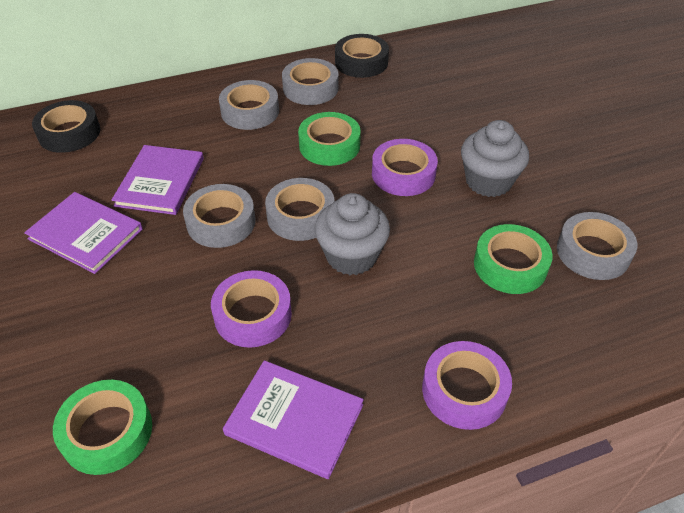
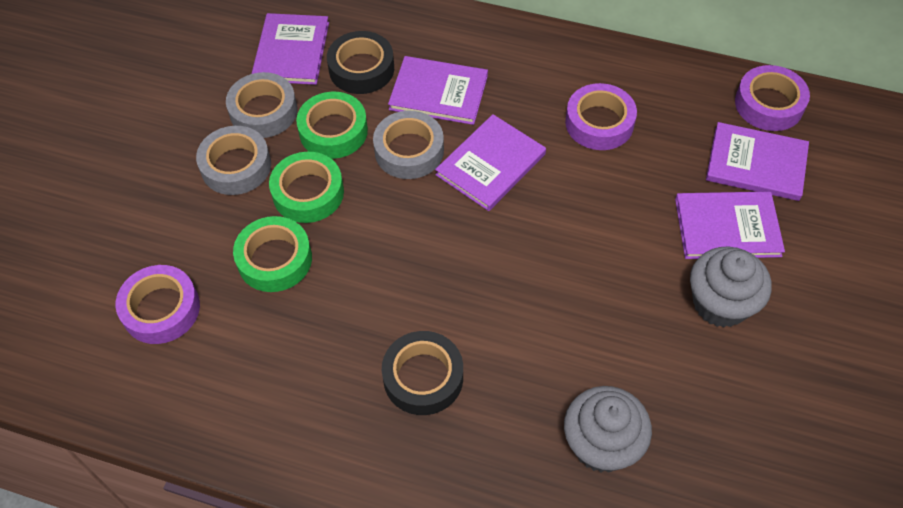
grey tape: 5 -> 3
purple book: 3 -> 5

